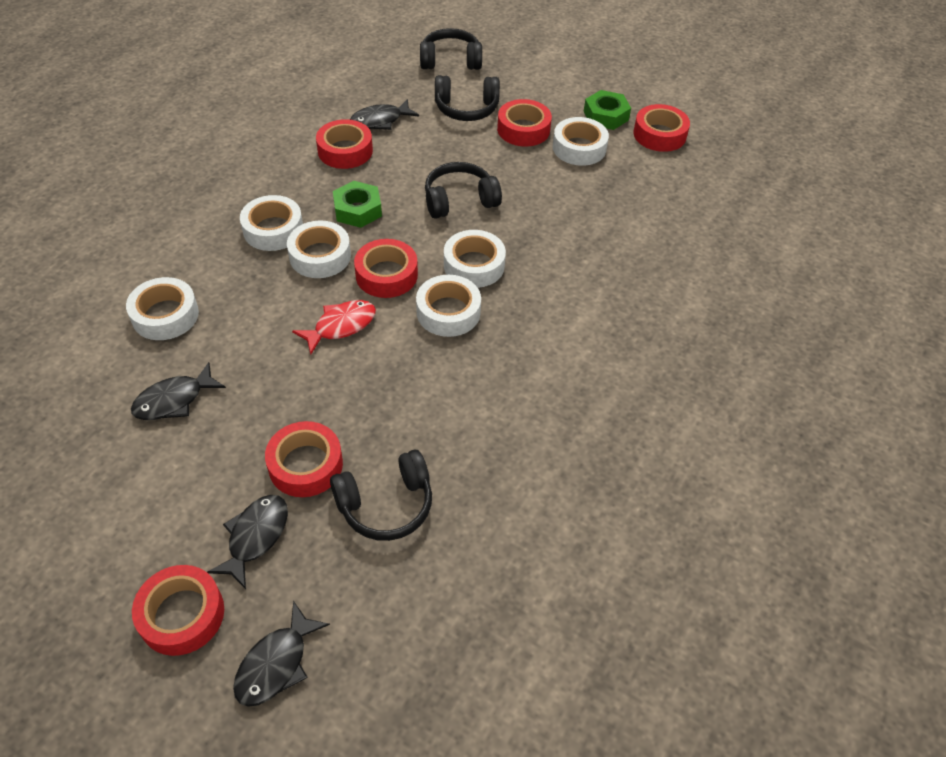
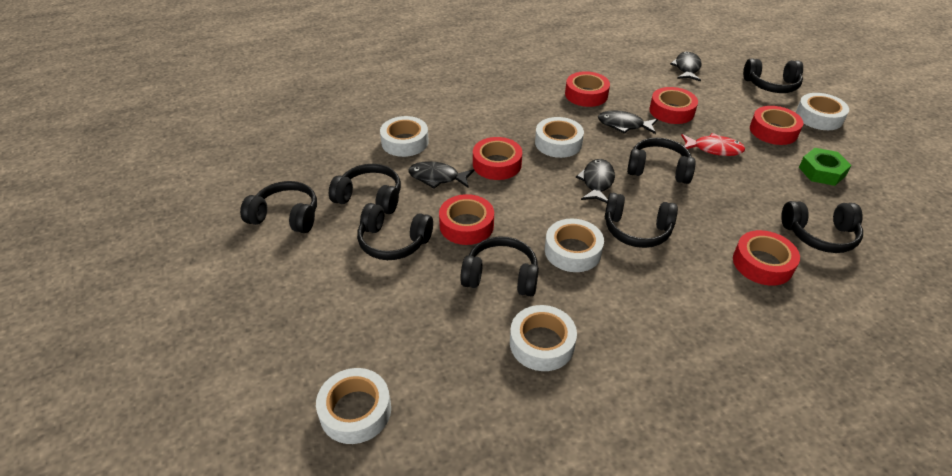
black headphones: 4 -> 8
green nut: 2 -> 1

